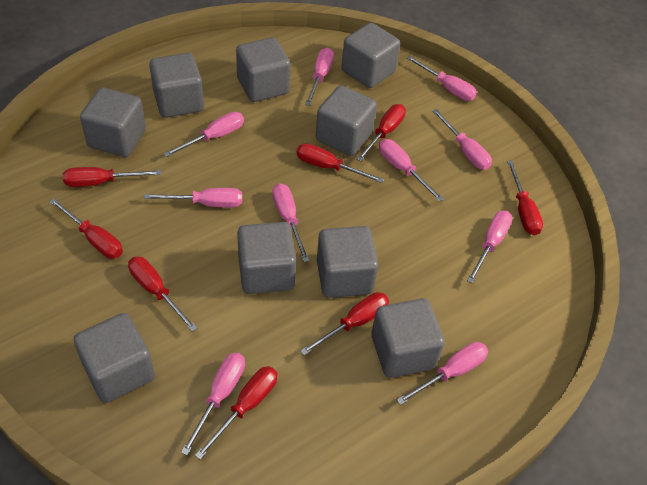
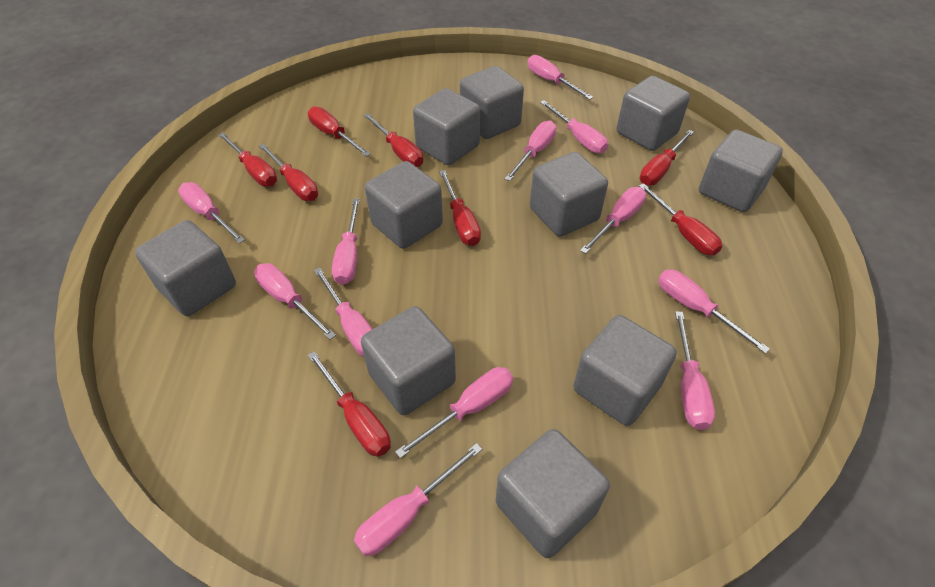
grey cube: 9 -> 10
pink screwdriver: 10 -> 12

